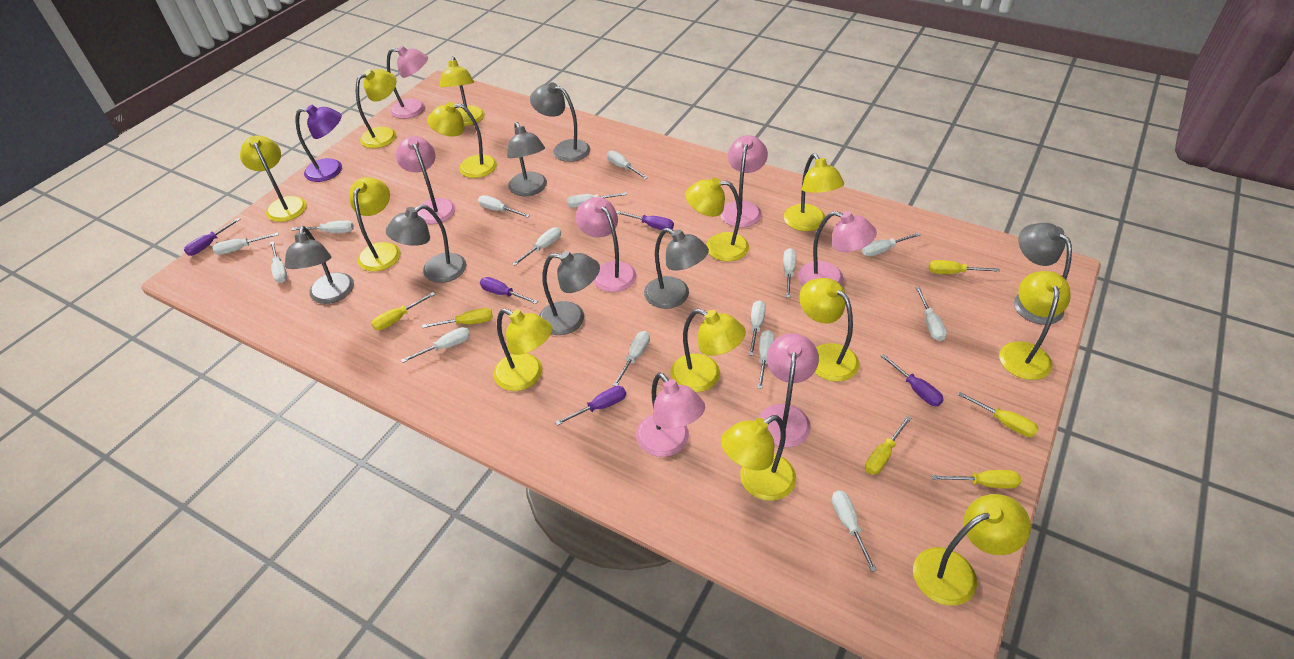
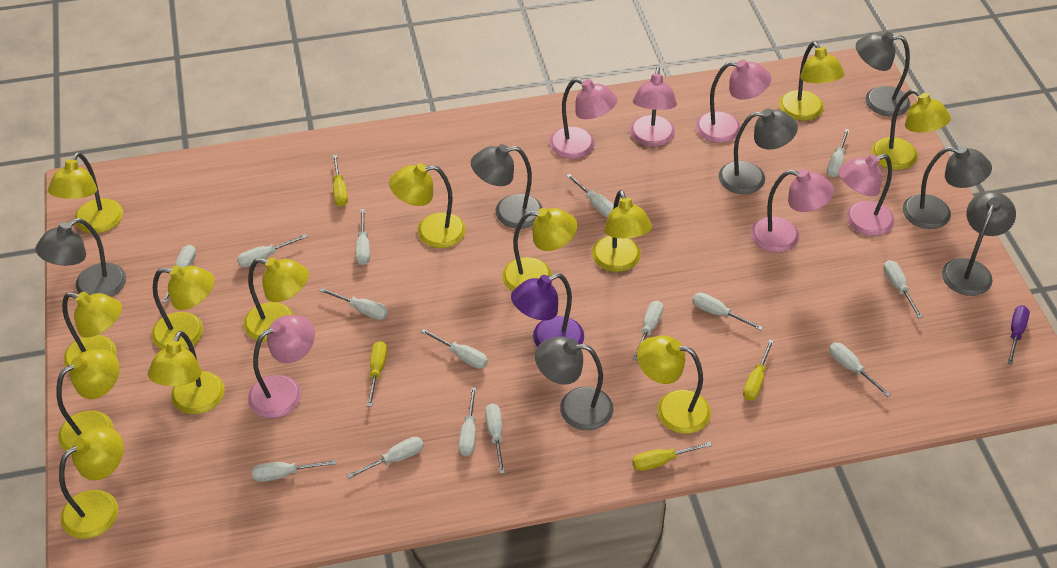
pink lamp: 7 -> 6
purple screwdriver: 5 -> 1
yellow screwdriver: 6 -> 4

